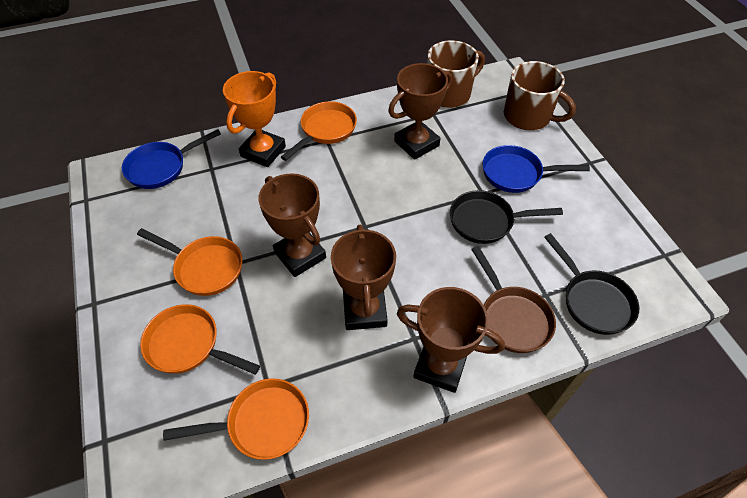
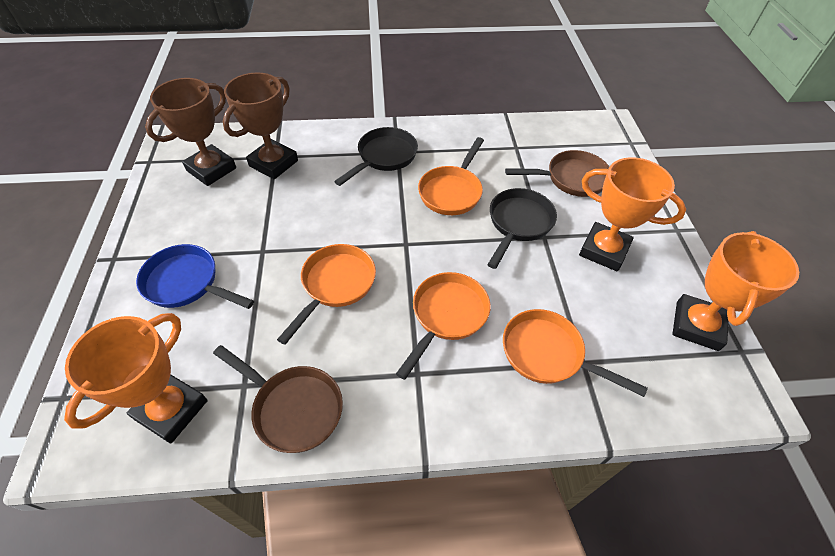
blue pan: 2 -> 1
brown mug: 2 -> 0
brown pan: 1 -> 2
brown trophy: 4 -> 2
orange trophy: 1 -> 3

